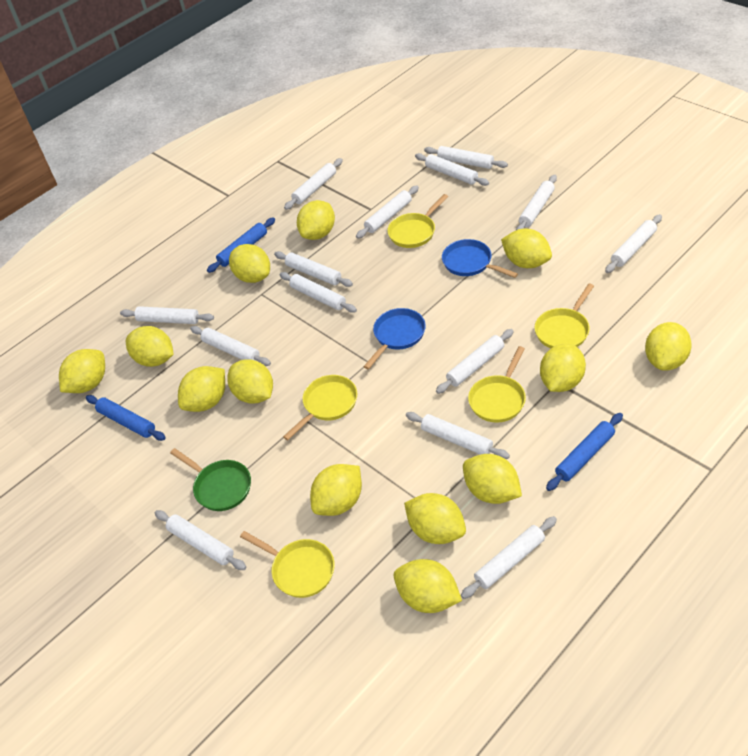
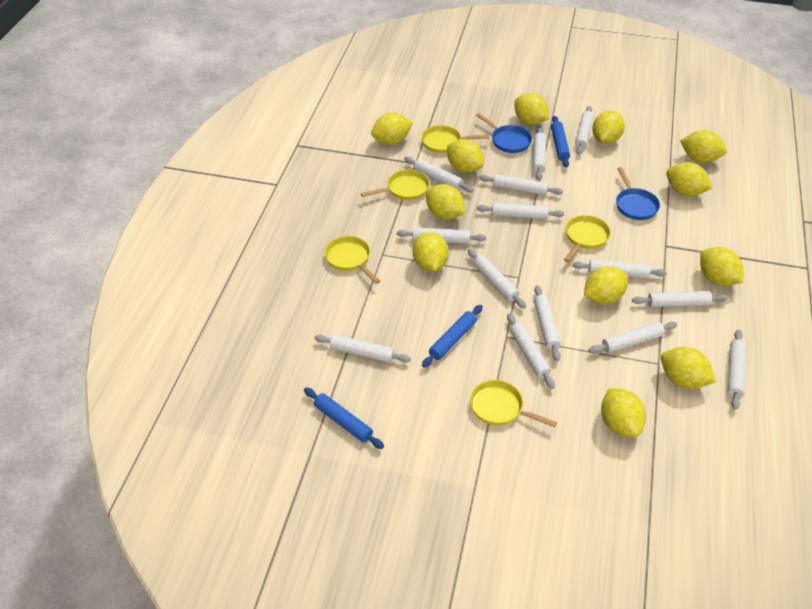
green pan: 1 -> 0
yellow lemon: 13 -> 12

